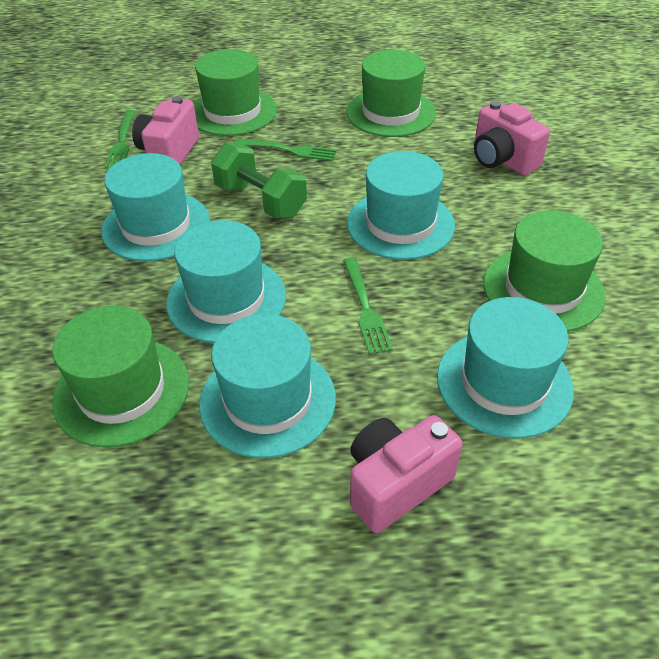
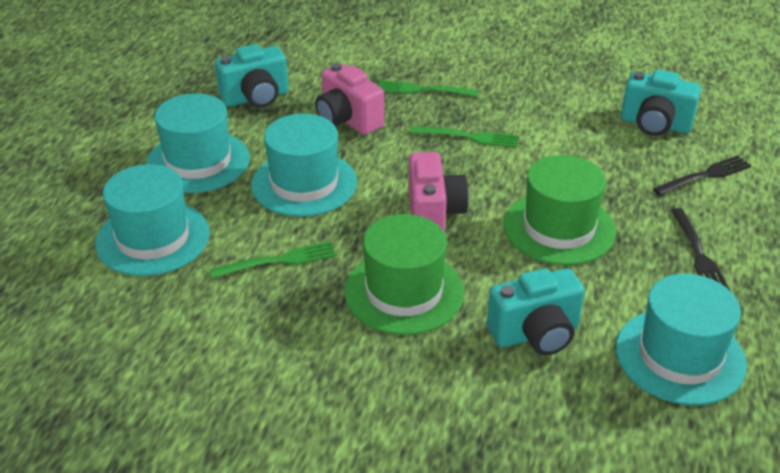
black fork: 0 -> 2
green dumbbell: 1 -> 0
green hat: 4 -> 2
pink camera: 3 -> 2
turquoise camera: 0 -> 3
turquoise hat: 5 -> 4

